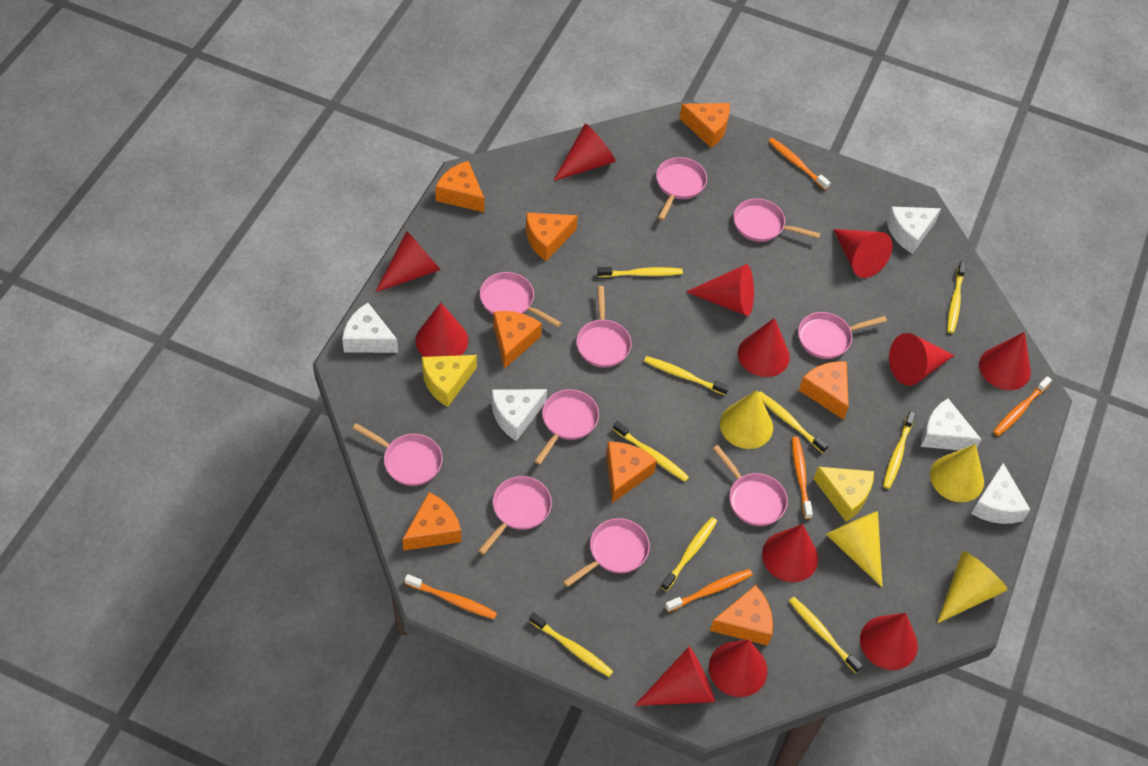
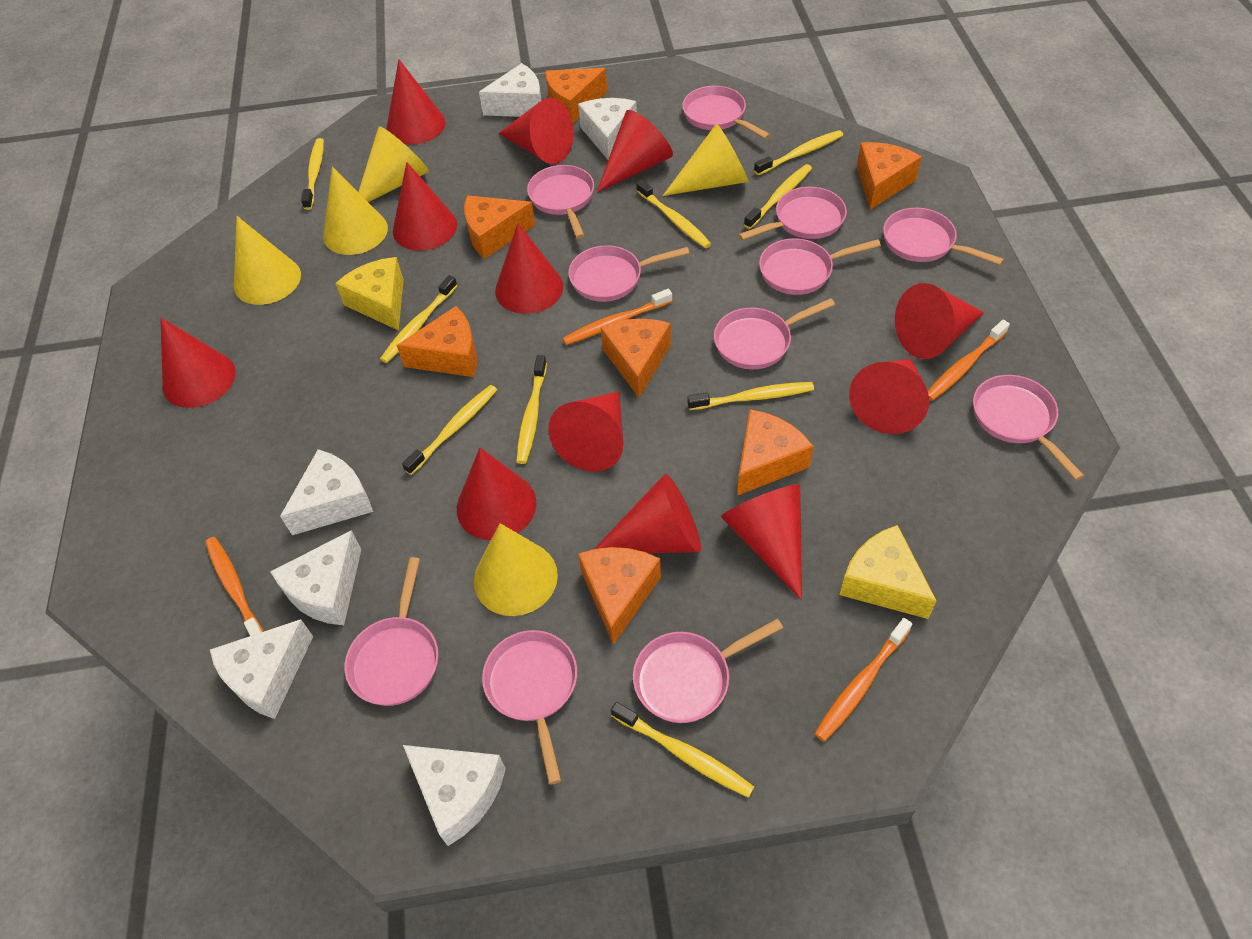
orange cheese: 8 -> 7
orange toothbrush: 5 -> 4
pink pan: 10 -> 11
white cheese: 5 -> 6
yellow cone: 4 -> 5

